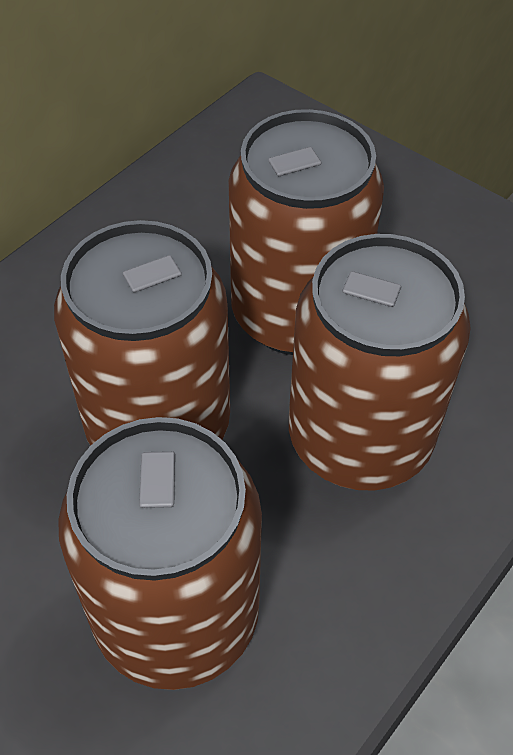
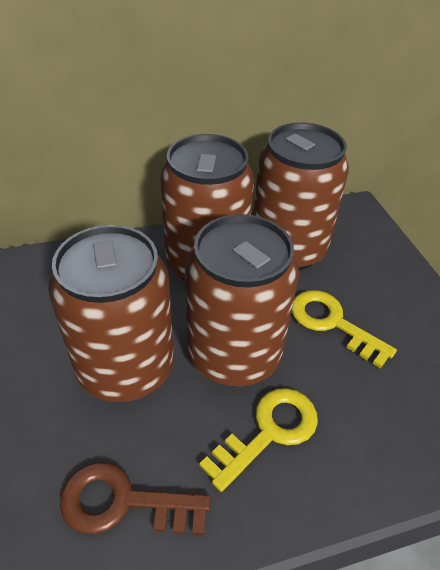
brown key: 0 -> 1
yellow key: 0 -> 2

